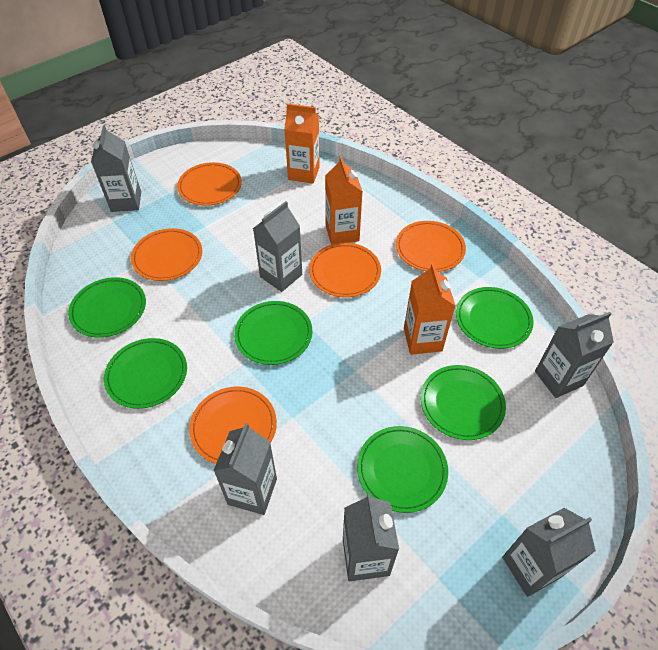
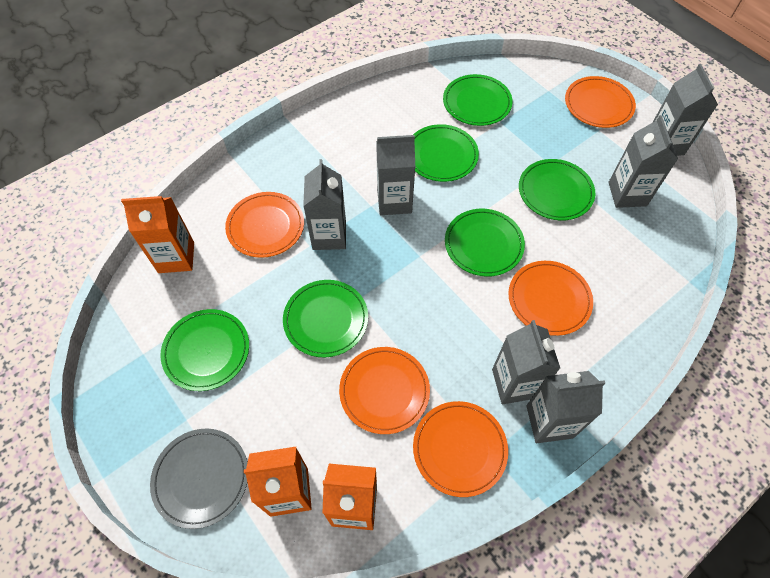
grey plate: 0 -> 1

